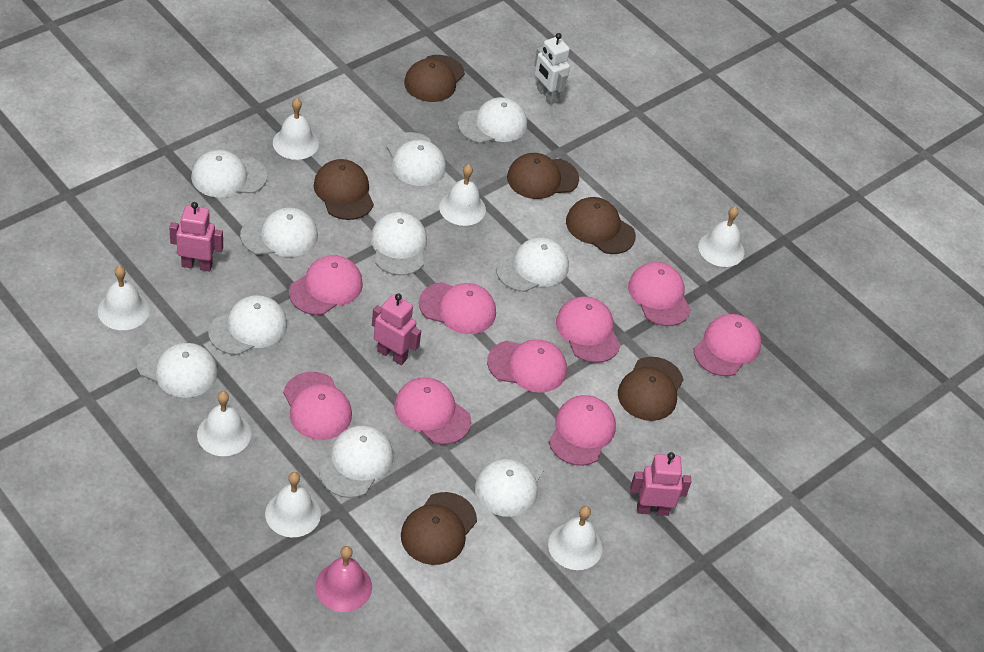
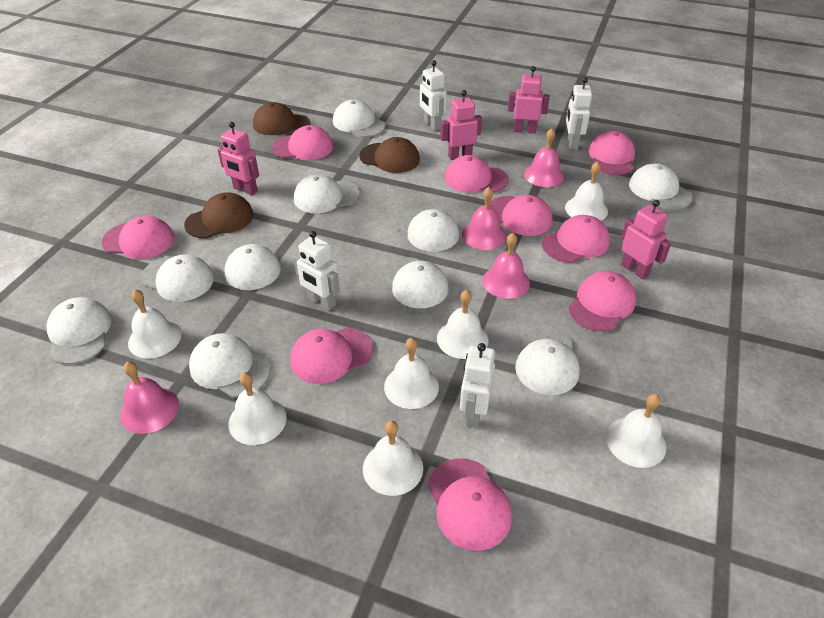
brown cap: 6 -> 3
pink bell: 1 -> 4
pink robot: 3 -> 4
white robot: 1 -> 4

